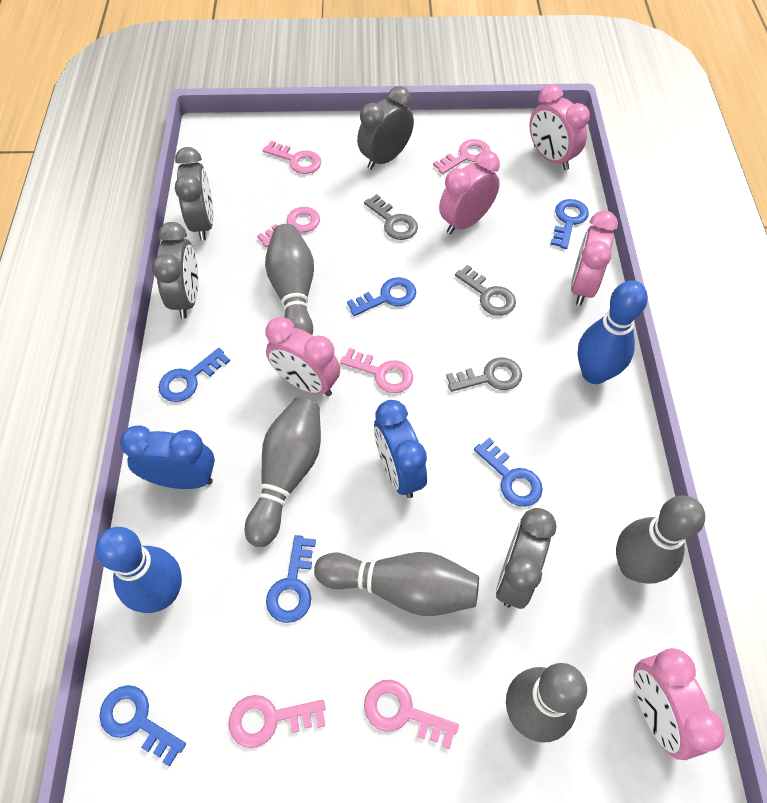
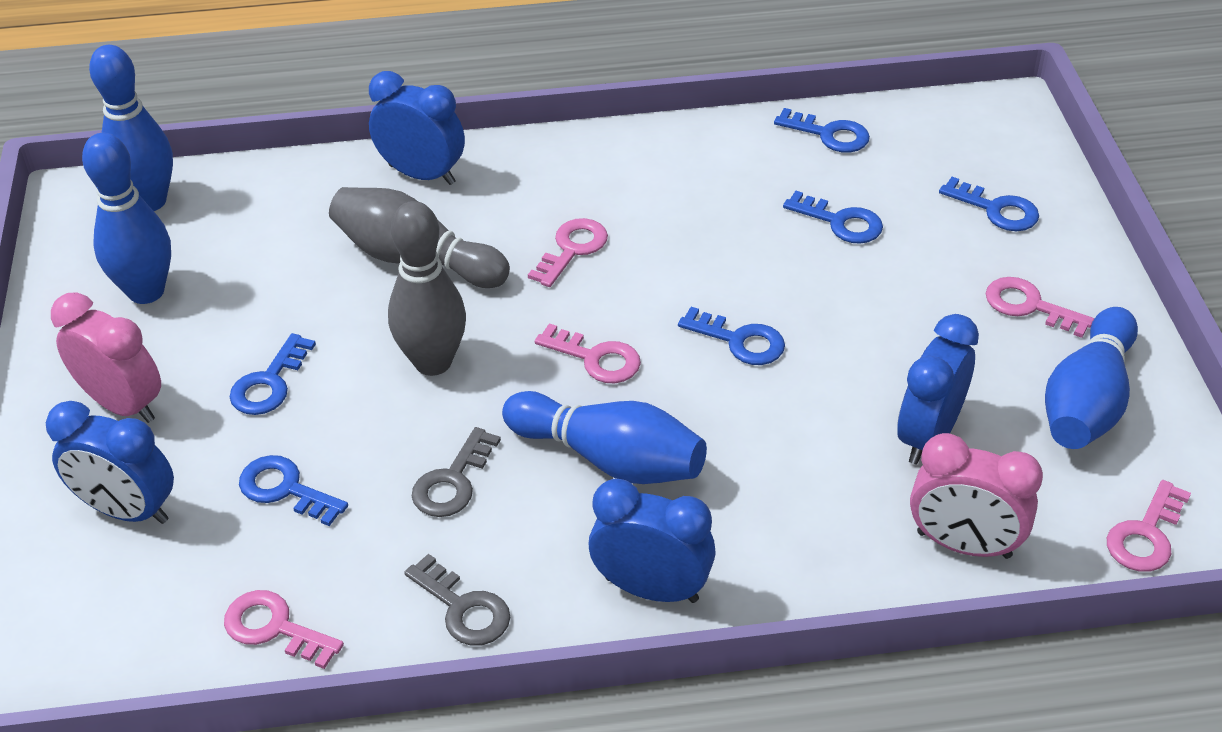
blue bowling pin: 2 -> 4
blue clock: 2 -> 4
grey bowling pin: 5 -> 2
grey clock: 4 -> 0
grey key: 3 -> 2
pink clock: 5 -> 2
pink key: 6 -> 5

